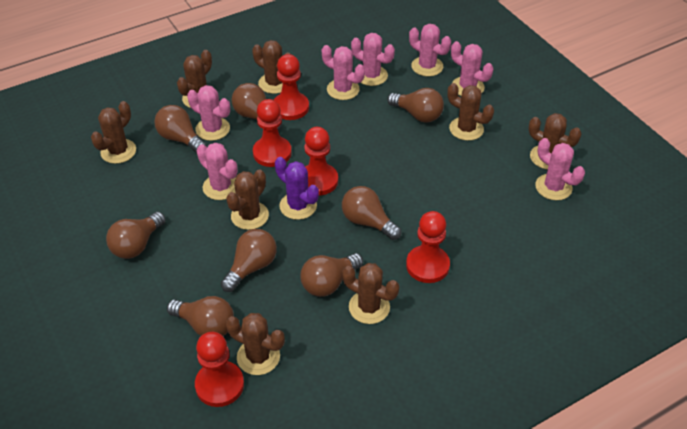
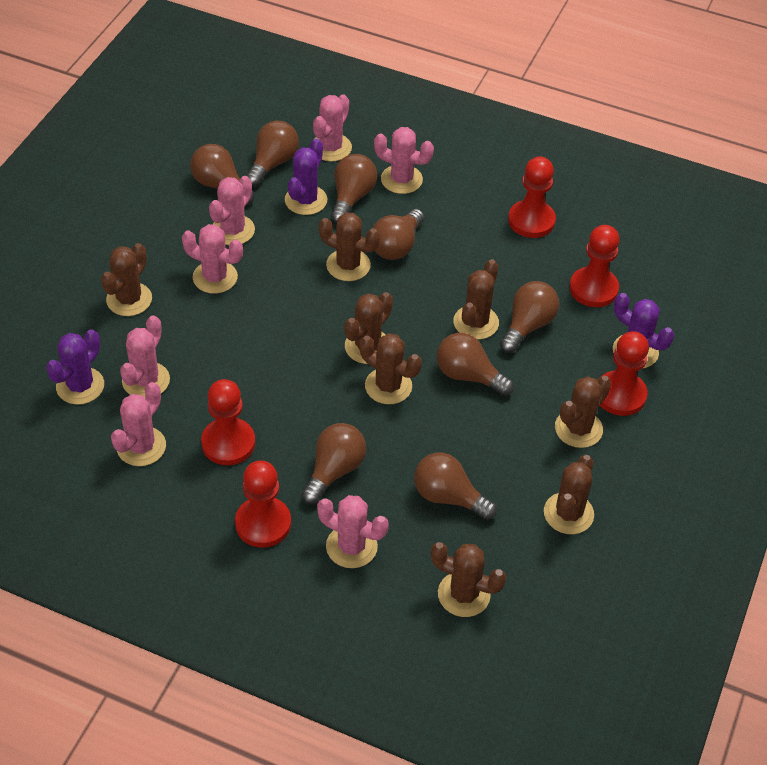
purple cactus: 1 -> 3

